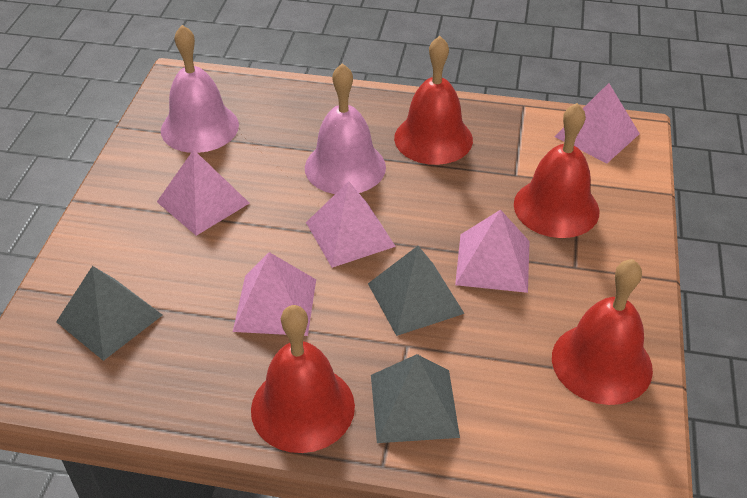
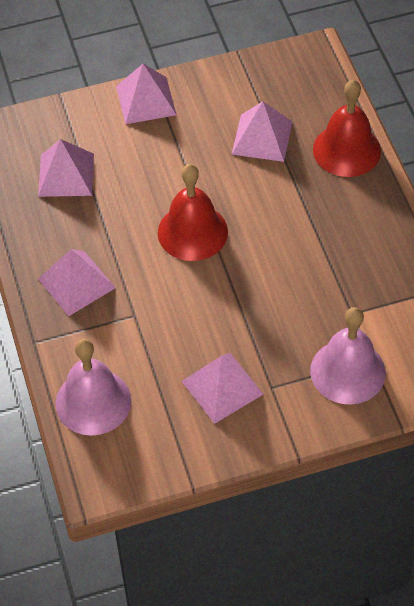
grey pyramid: 3 -> 0
red bell: 4 -> 2

